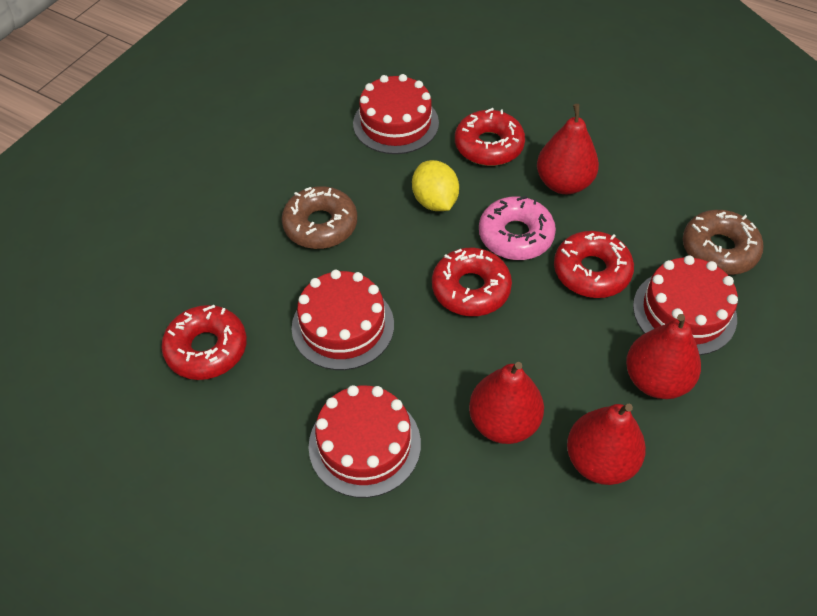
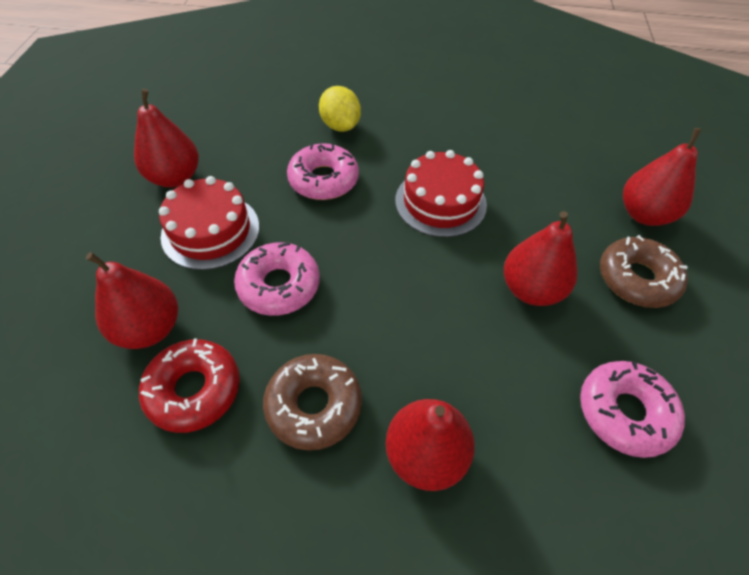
pink donut: 1 -> 3
red cake: 4 -> 2
red donut: 4 -> 1
red pear: 4 -> 5

